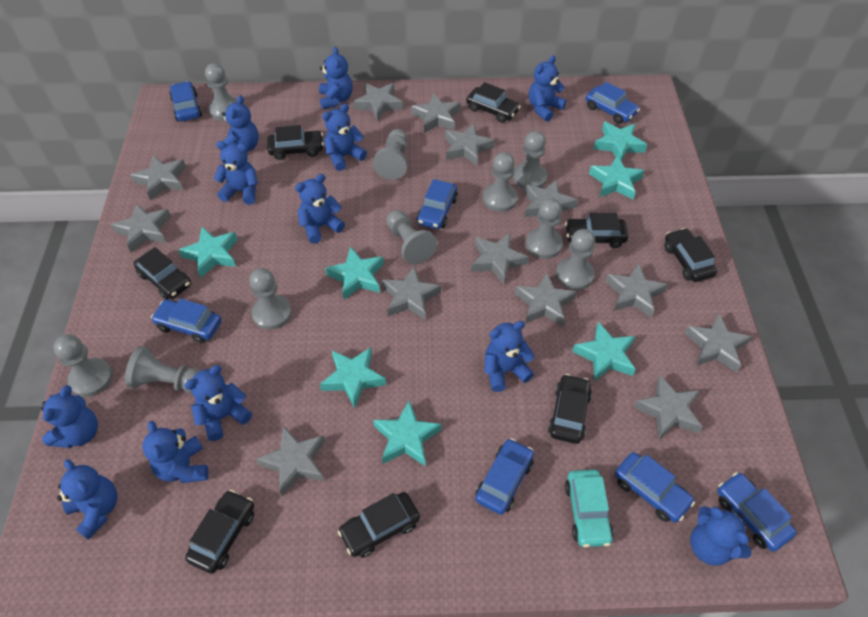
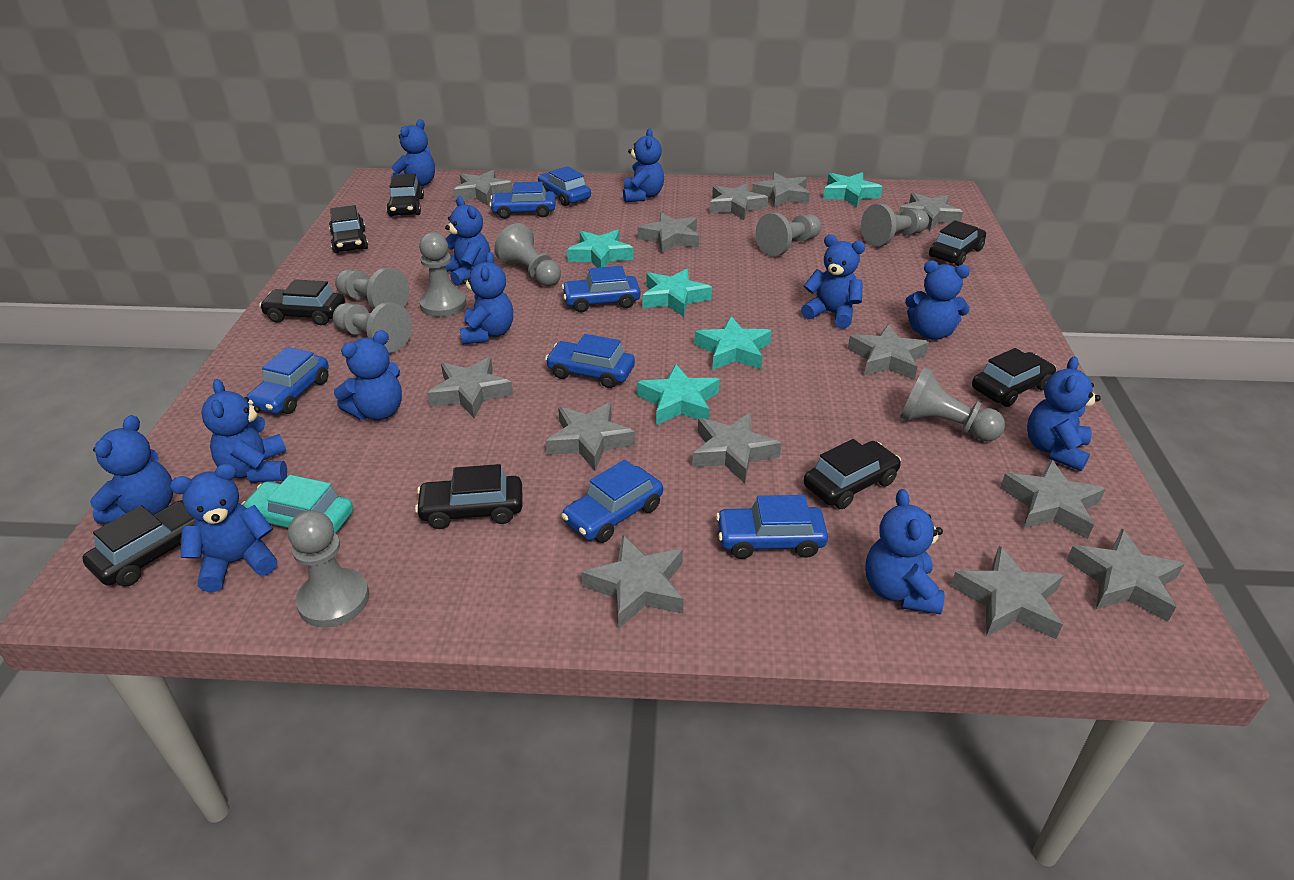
grey pawn: 10 -> 8
turquoise star: 7 -> 5

